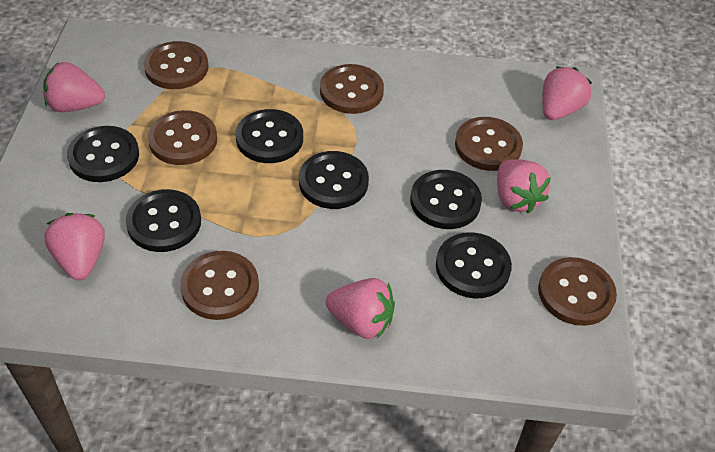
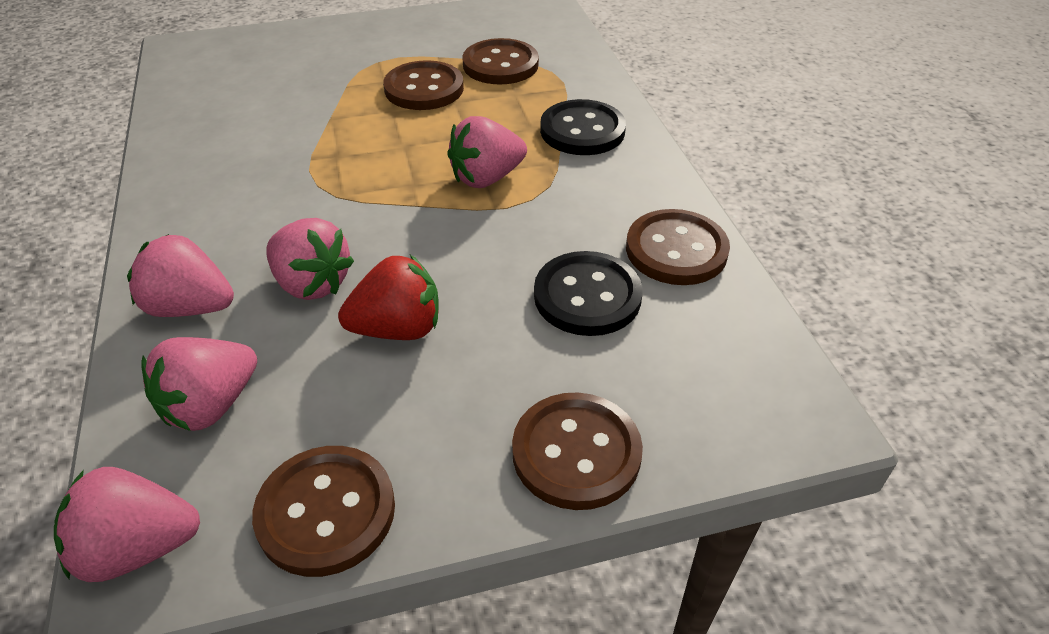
black button: 6 -> 2
brown button: 6 -> 5
red strawberry: 0 -> 1

